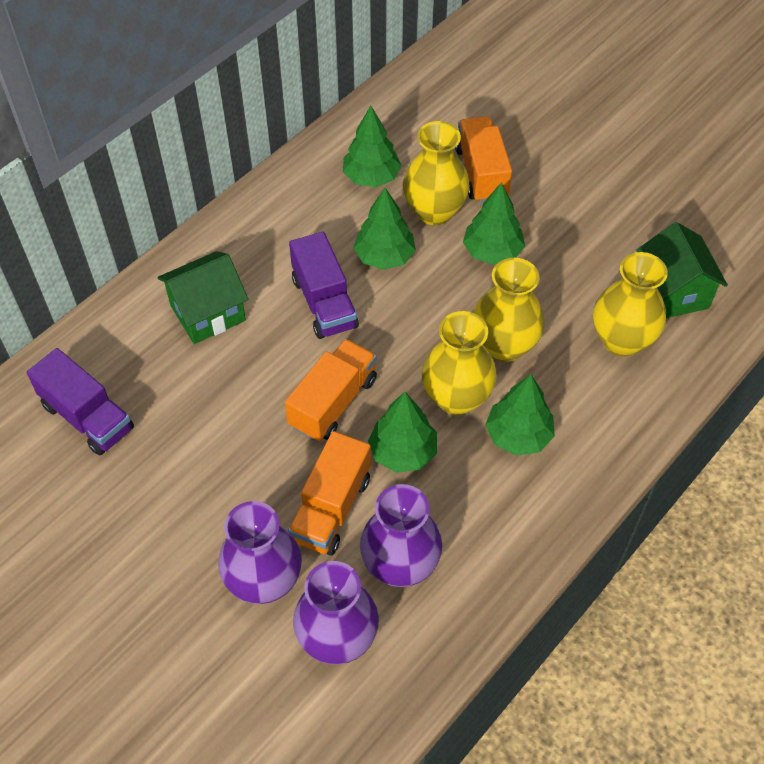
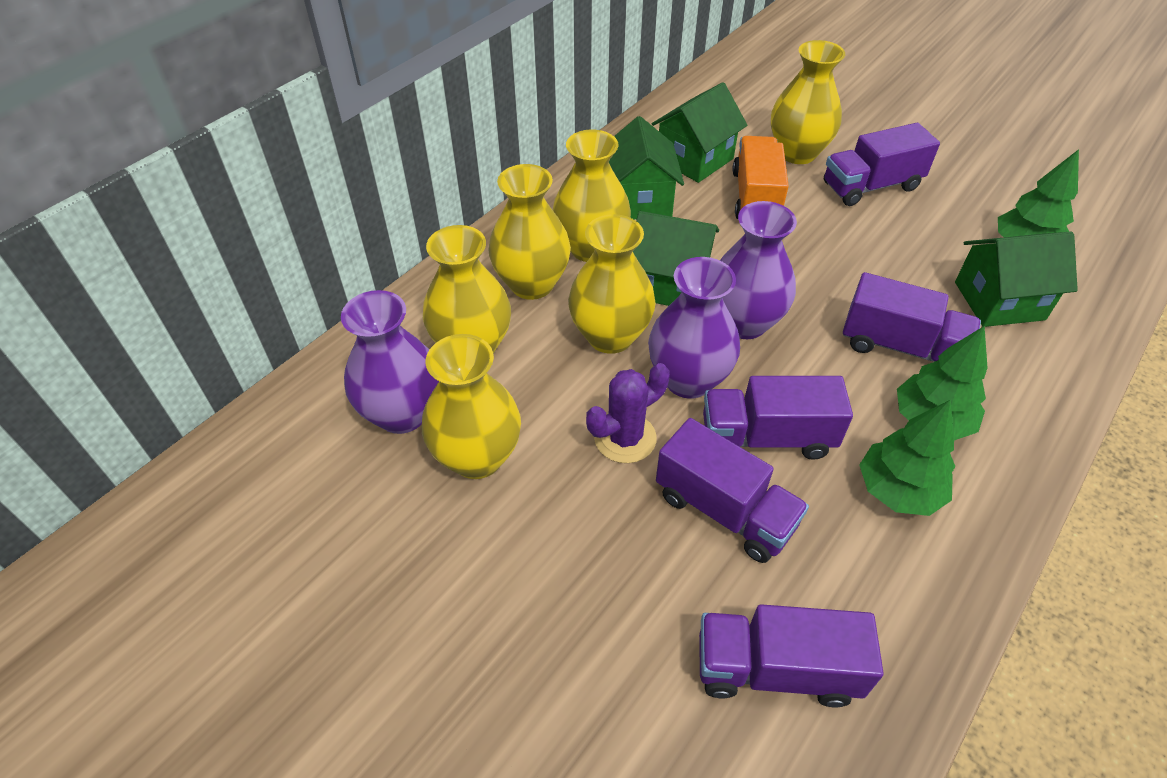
green house: 2 -> 4
green tree: 5 -> 3
orange truck: 3 -> 1
purple cactus: 0 -> 1
purple truck: 2 -> 5
yellow vase: 4 -> 6

